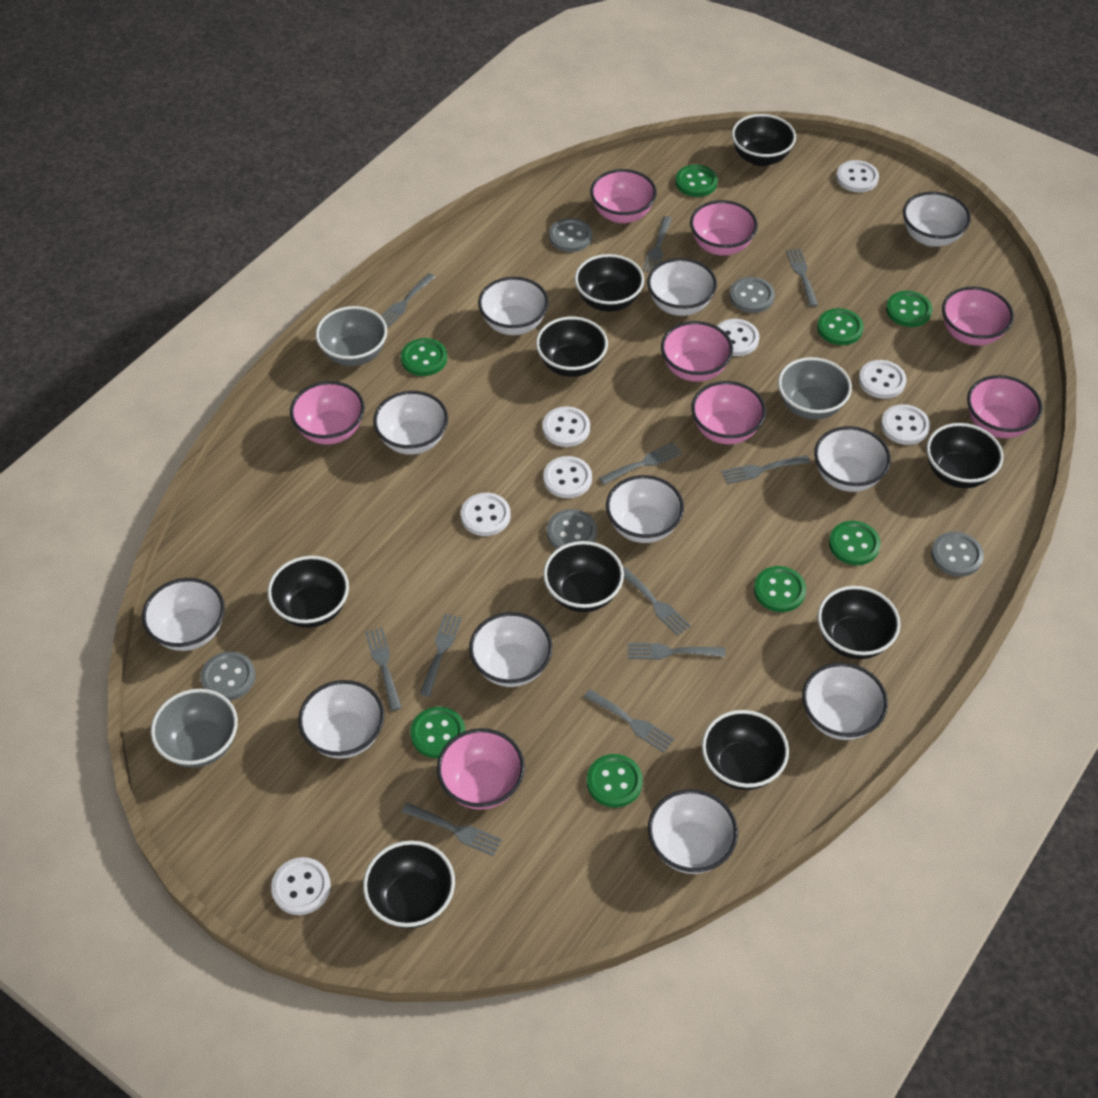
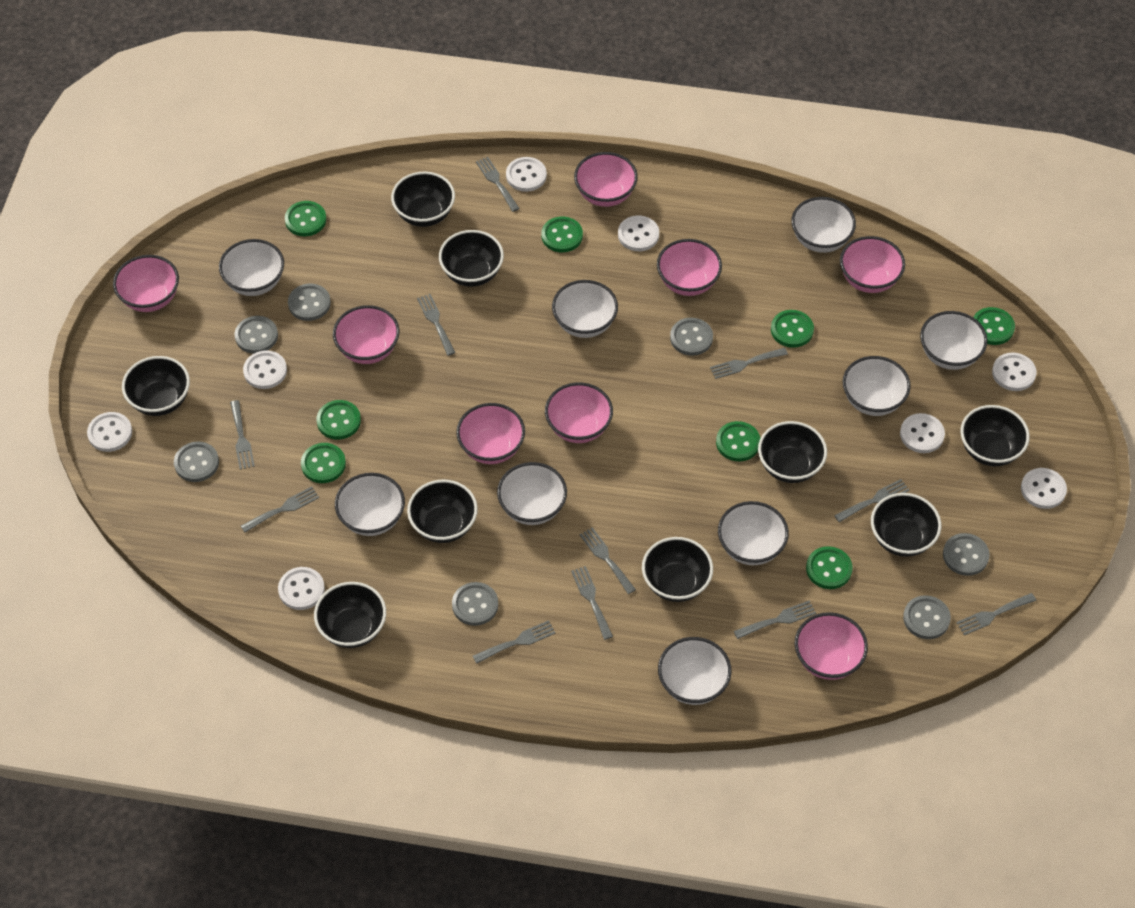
grey bowl: 3 -> 0
grey button: 5 -> 7
white bowl: 11 -> 9

